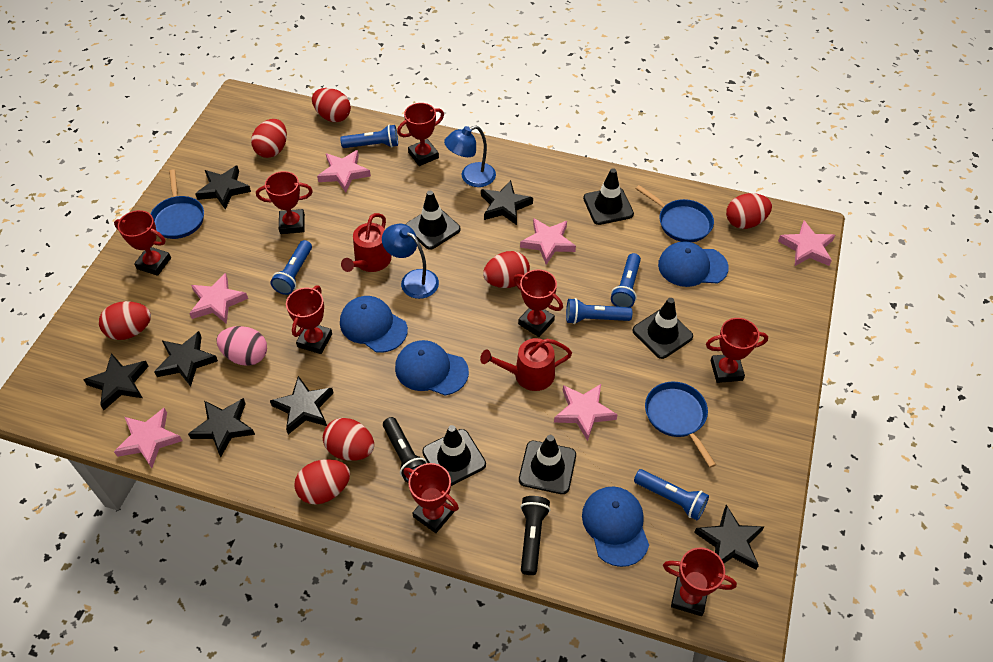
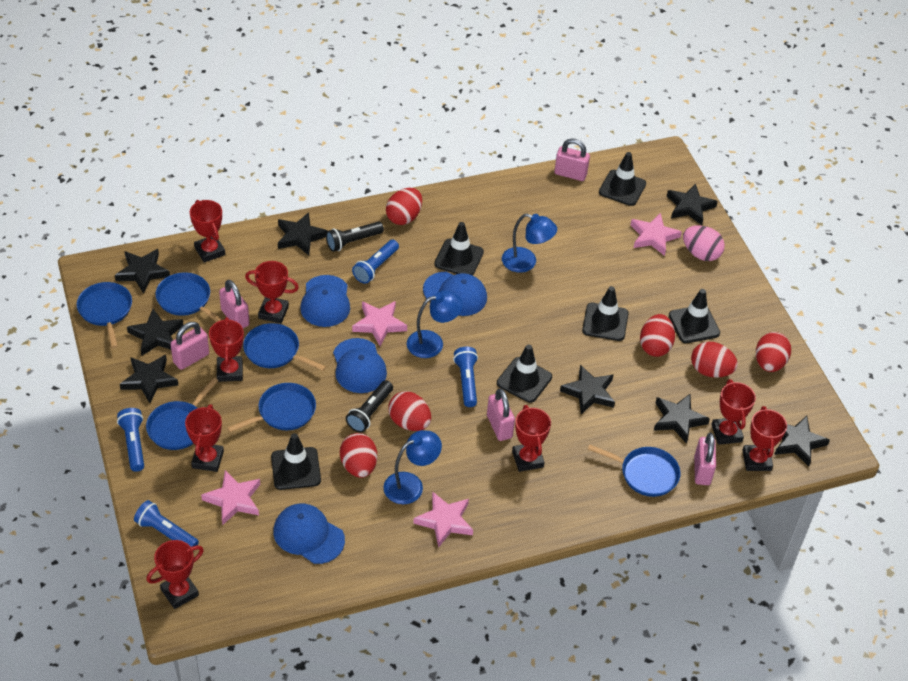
black star: 7 -> 8
black traffic cone: 5 -> 6
blue flashlight: 5 -> 4
blue lamp: 2 -> 3
blue pan: 3 -> 6
pink padlock: 0 -> 5
pink star: 6 -> 4
red egg: 7 -> 6
red watering can: 2 -> 0

